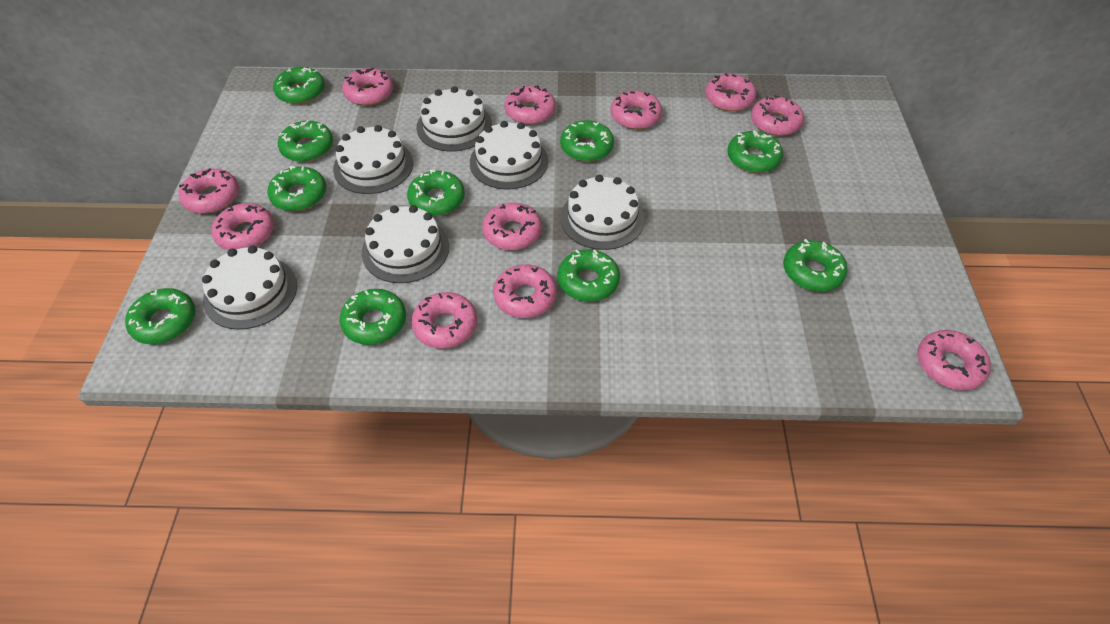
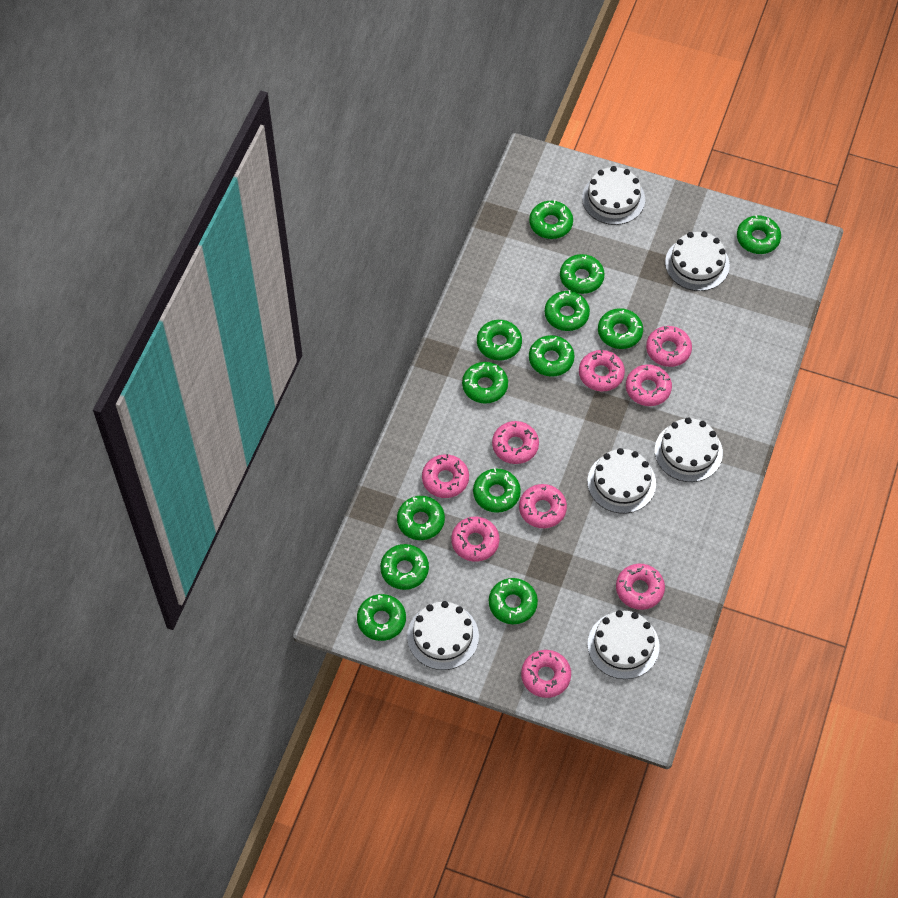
green donut: 10 -> 13
pink donut: 11 -> 9

